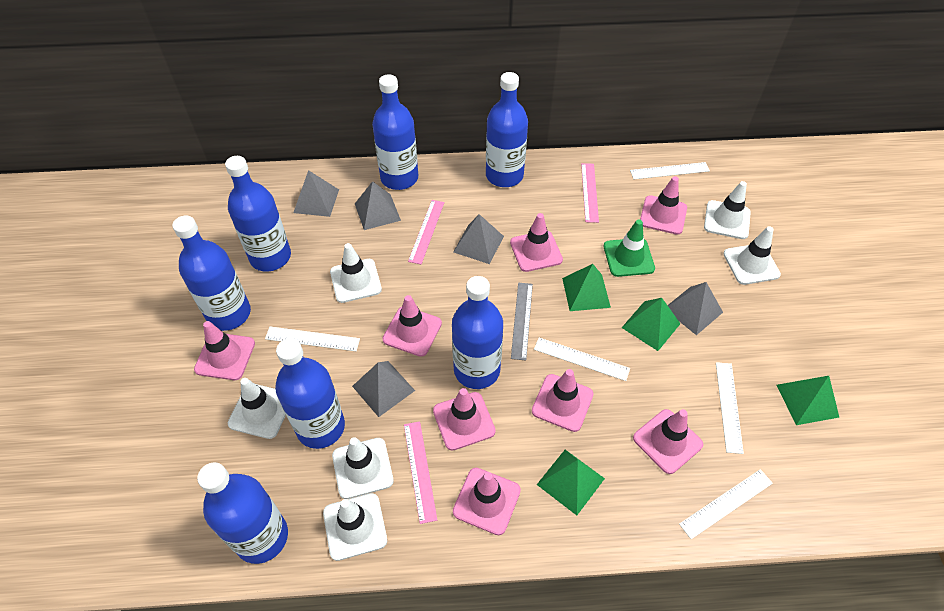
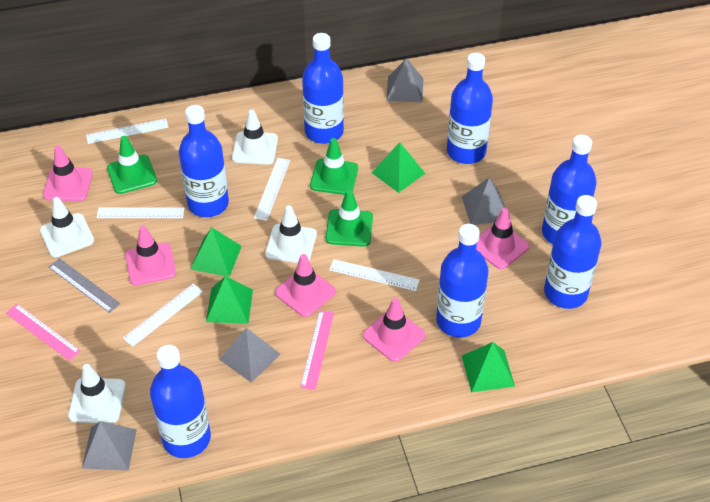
green traffic cone: 1 -> 3
grey pyramid: 5 -> 4
pink ruler: 3 -> 2
pink traffic cone: 8 -> 5
white traffic cone: 6 -> 4

